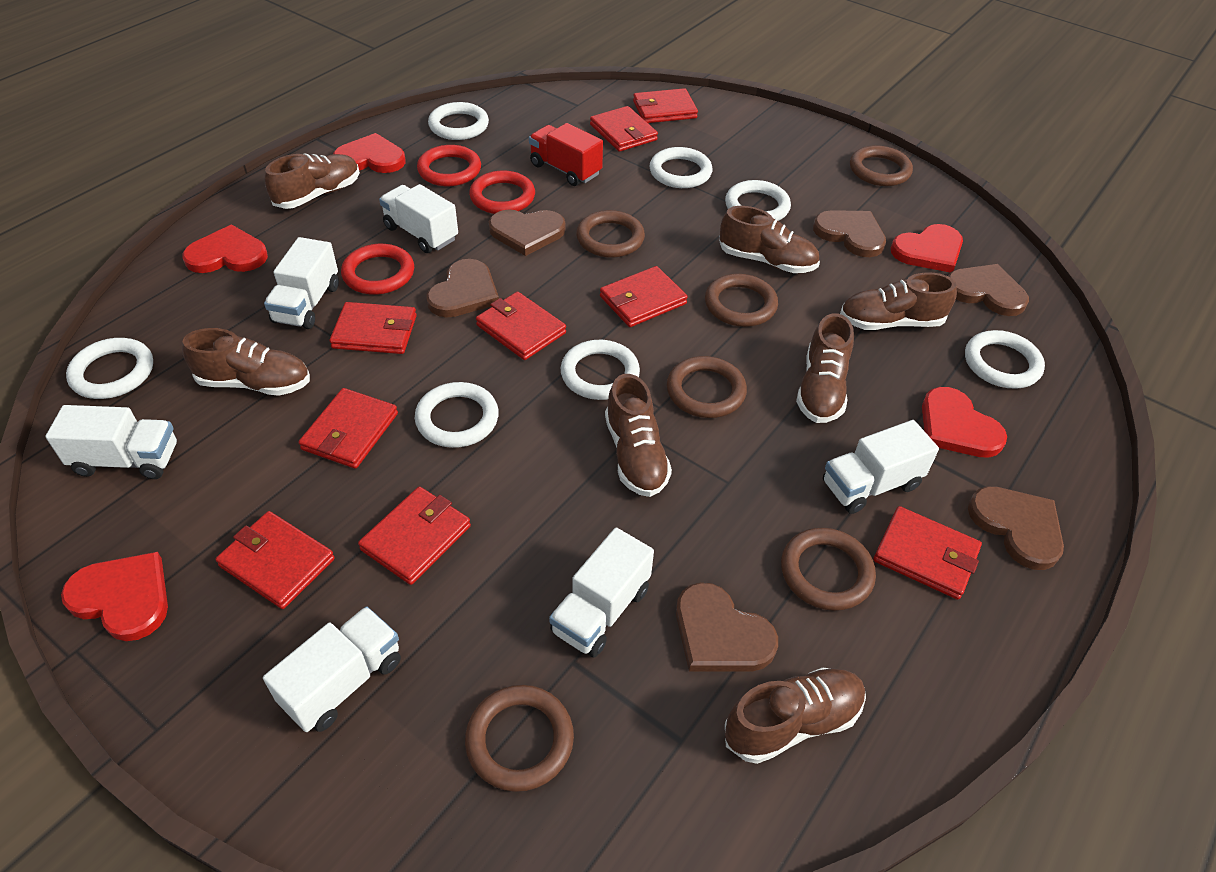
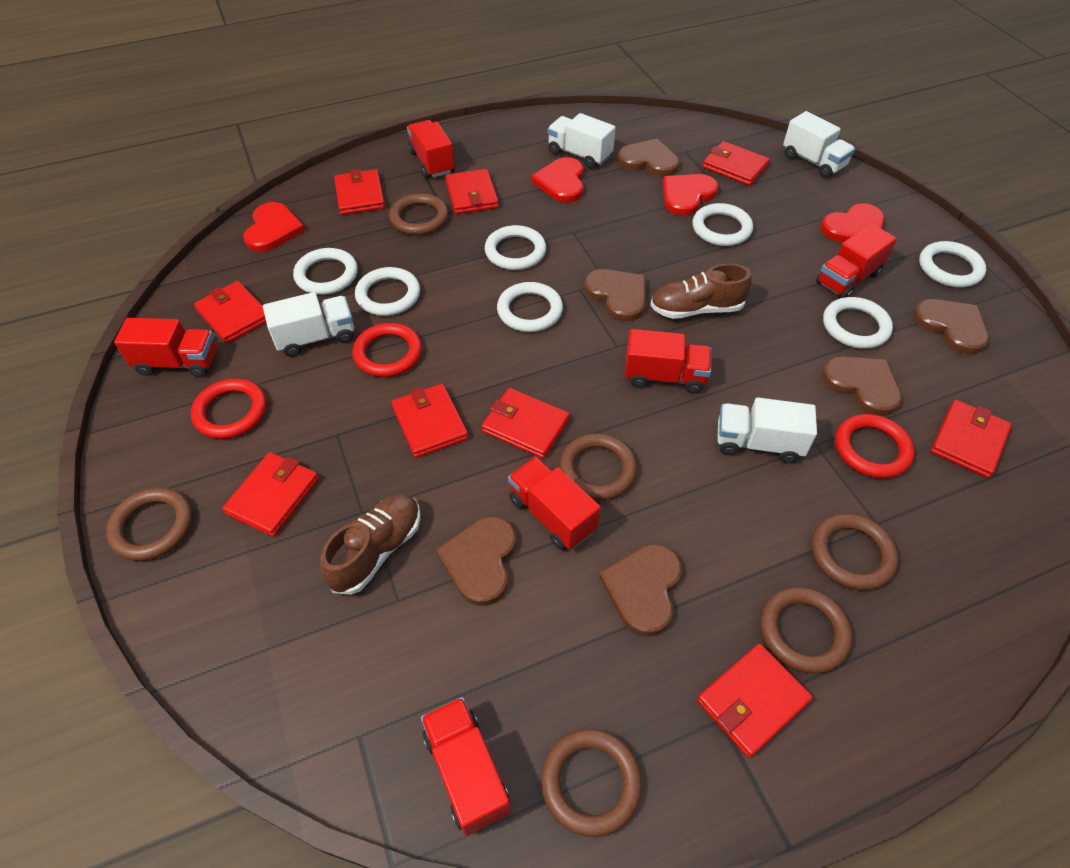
brown shoe: 7 -> 2
red heart: 5 -> 4
red truck: 1 -> 6
white truck: 6 -> 4

